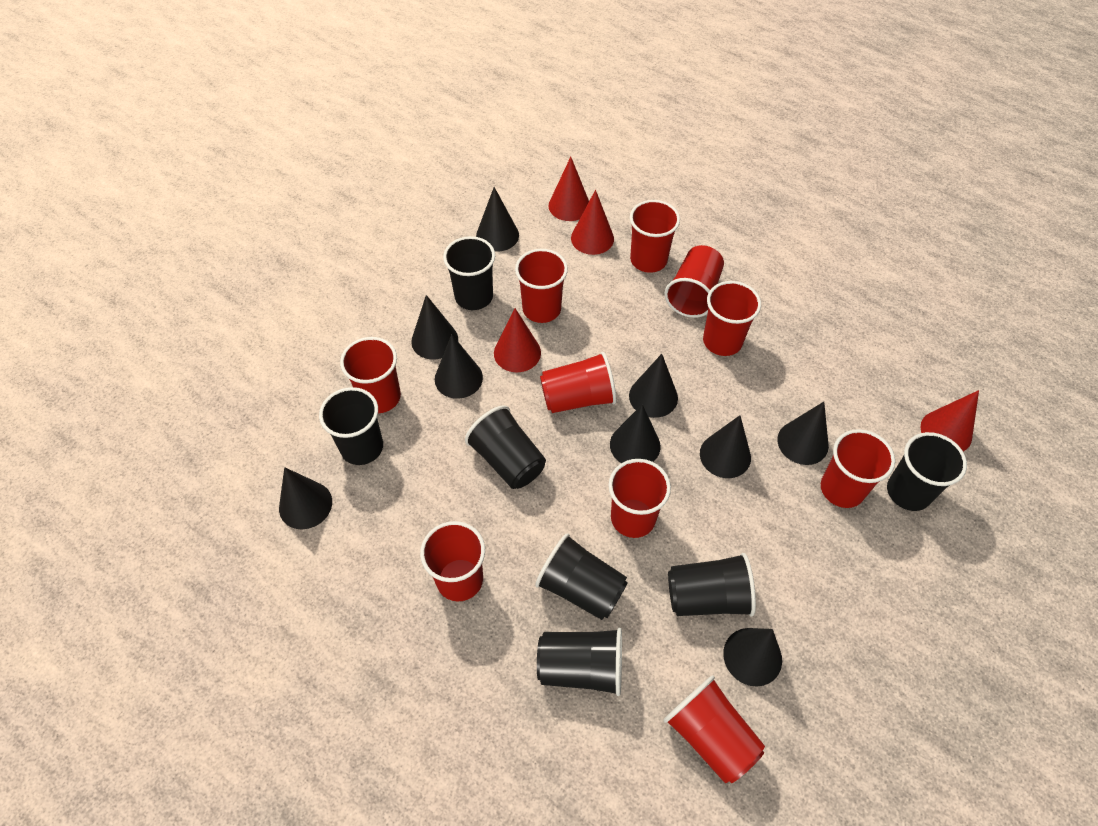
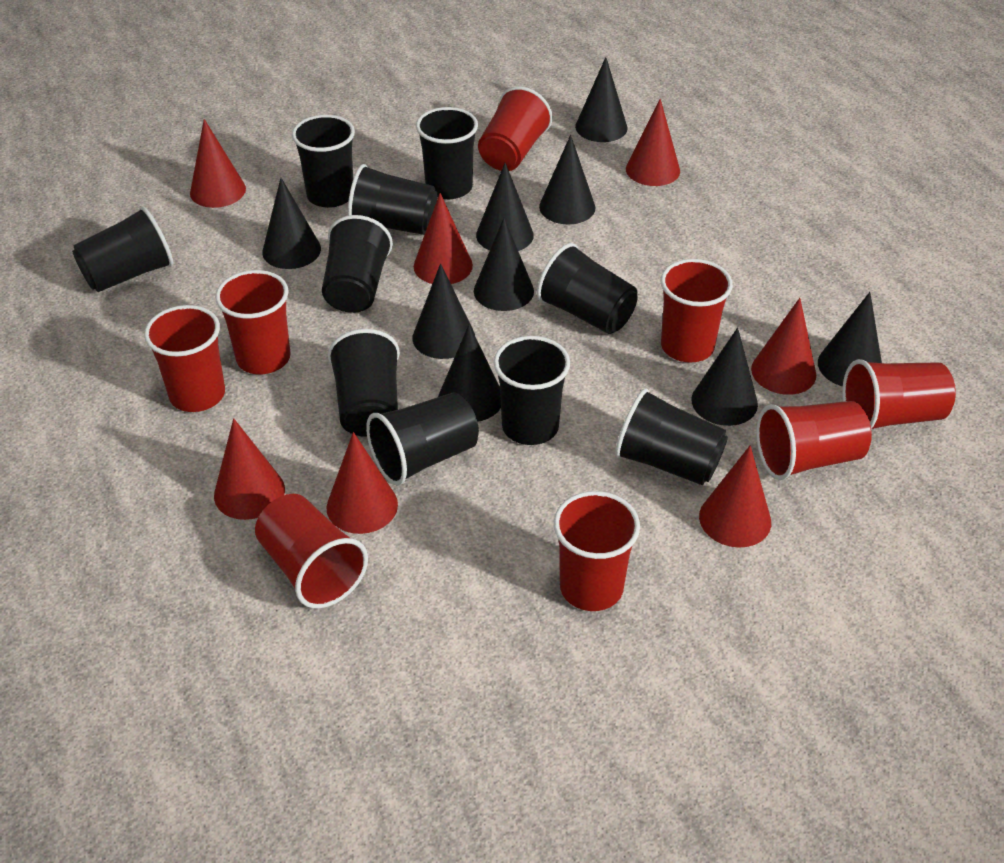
black cup: 7 -> 10
red cone: 4 -> 7
red cup: 10 -> 8

